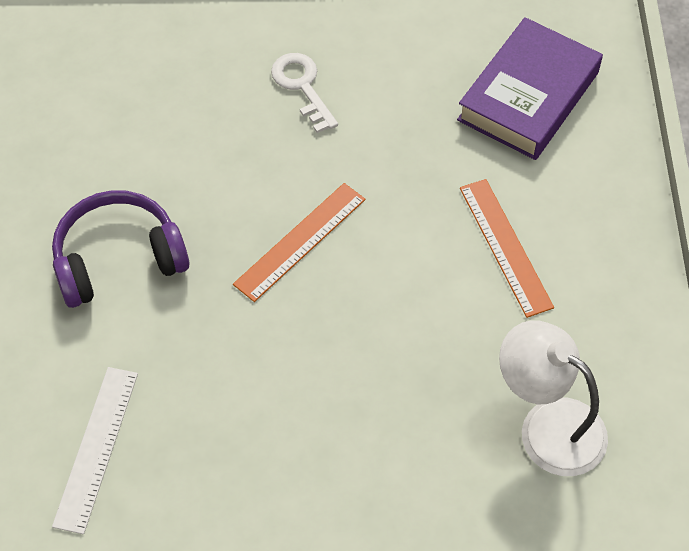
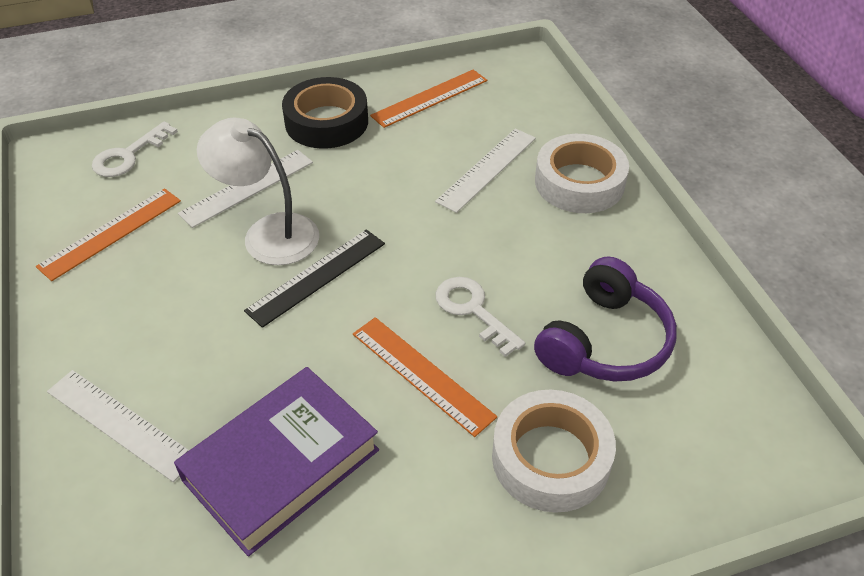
black ruler: 0 -> 1
black tape: 0 -> 1
orange ruler: 2 -> 3
white key: 1 -> 2
white ruler: 1 -> 3
white tape: 0 -> 2

